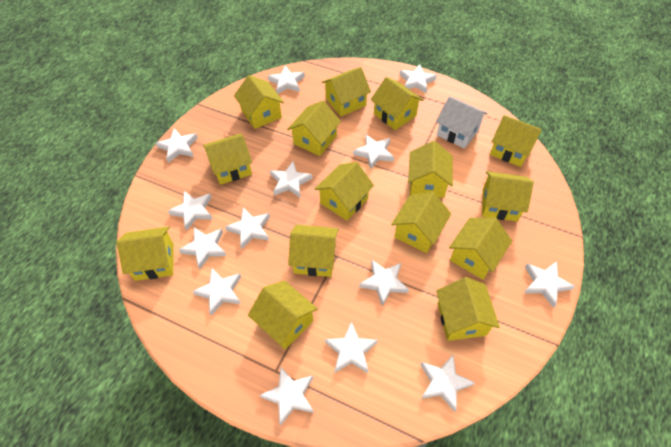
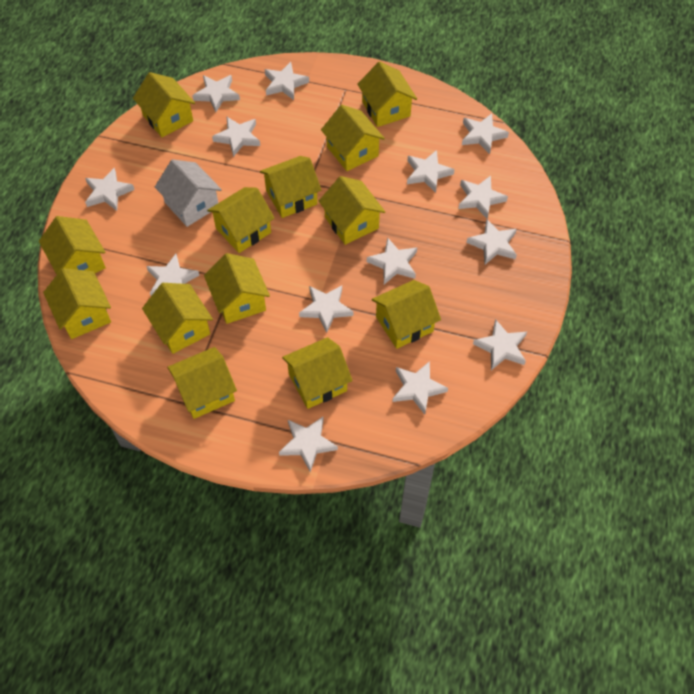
yellow house: 15 -> 13

